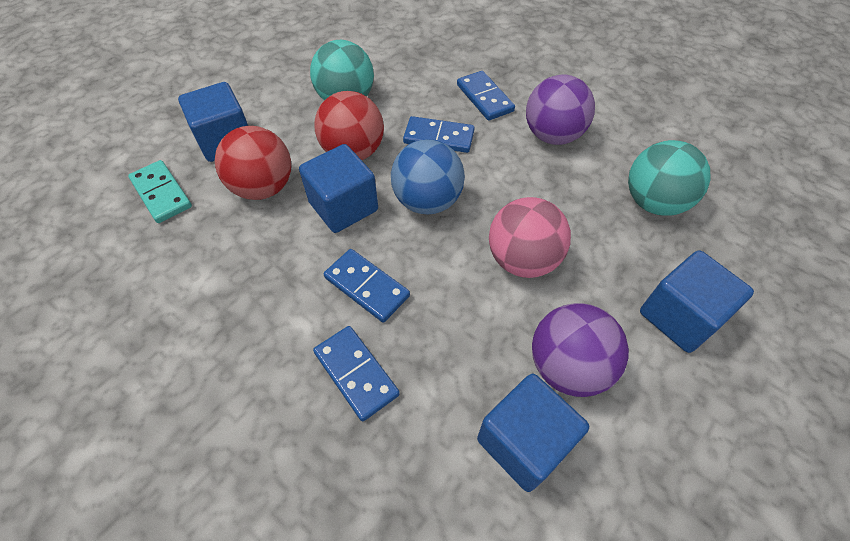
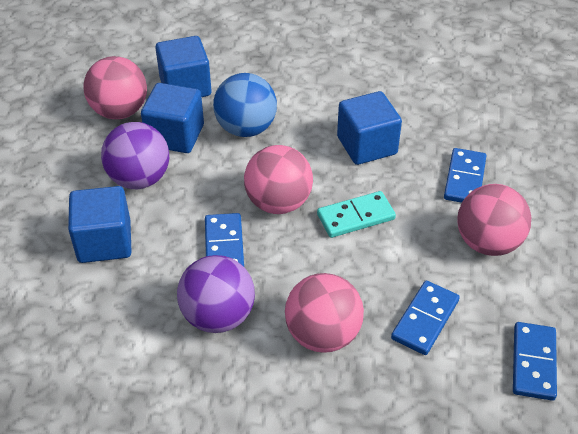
pink ball: 1 -> 4
red ball: 2 -> 0
turquoise ball: 2 -> 0

